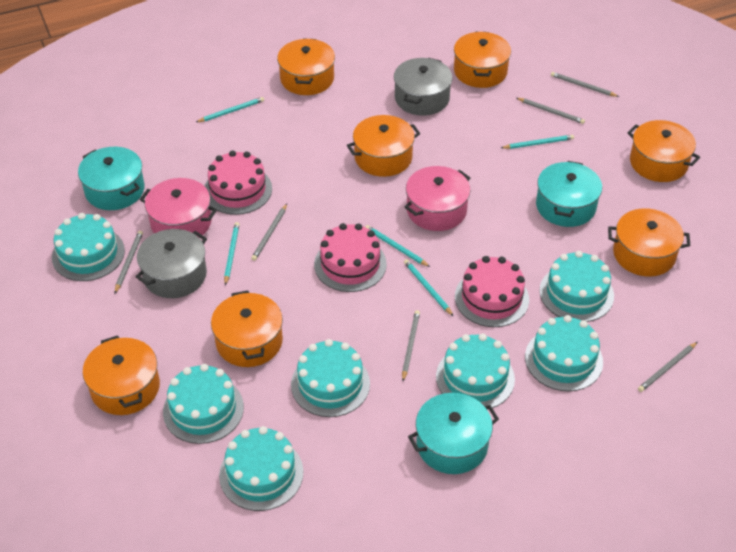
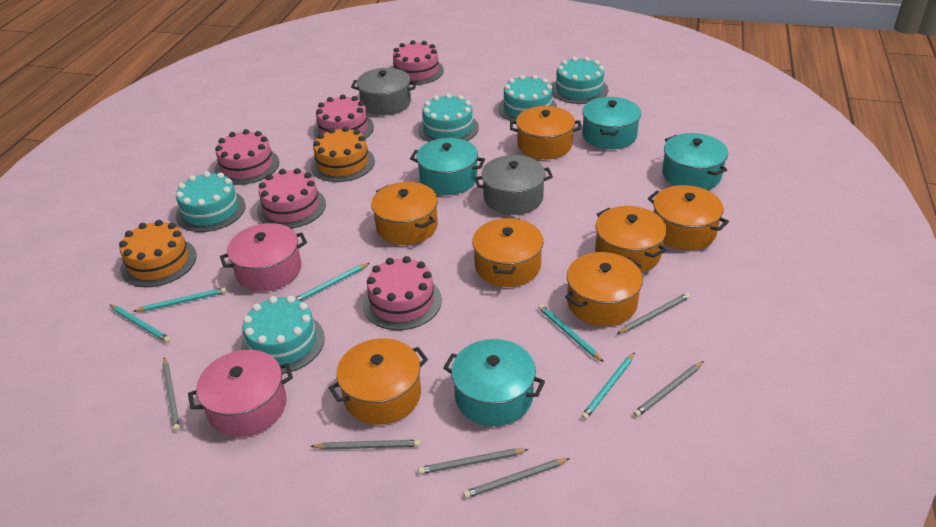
orange cake: 0 -> 2
pink cake: 3 -> 5
turquoise cake: 7 -> 5
turquoise pot: 3 -> 4

